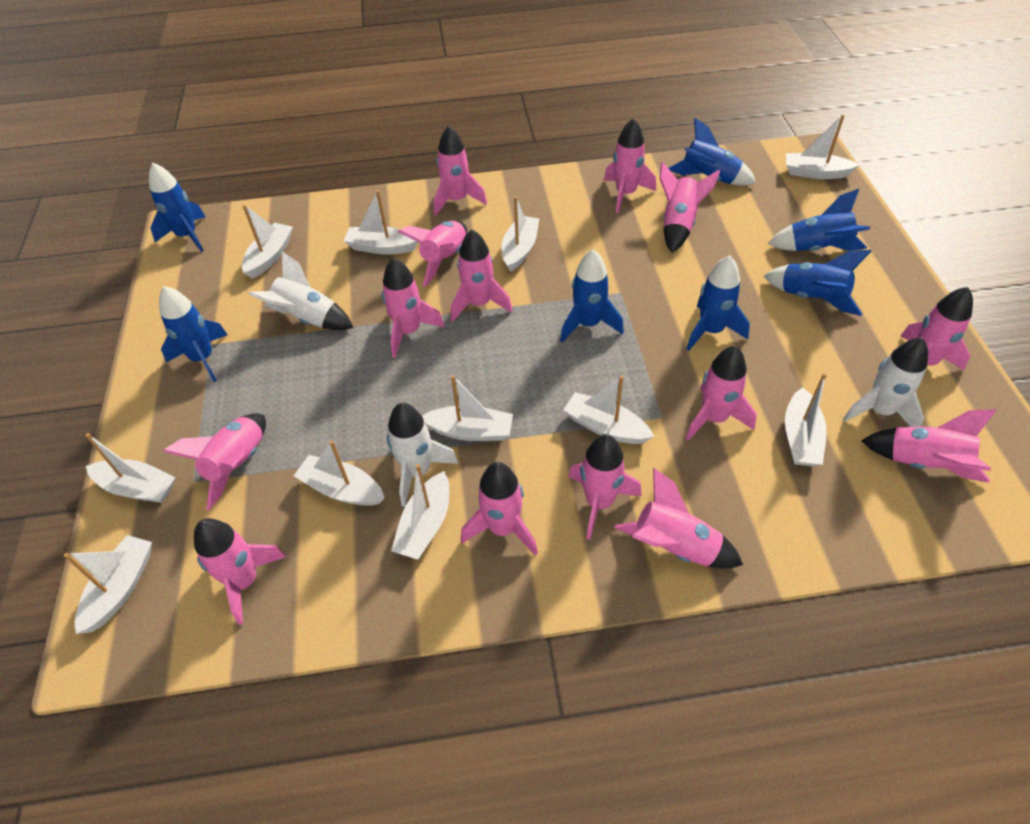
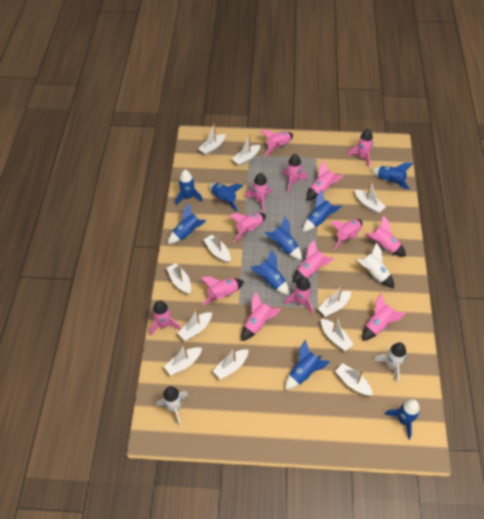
blue rocket: 7 -> 9

